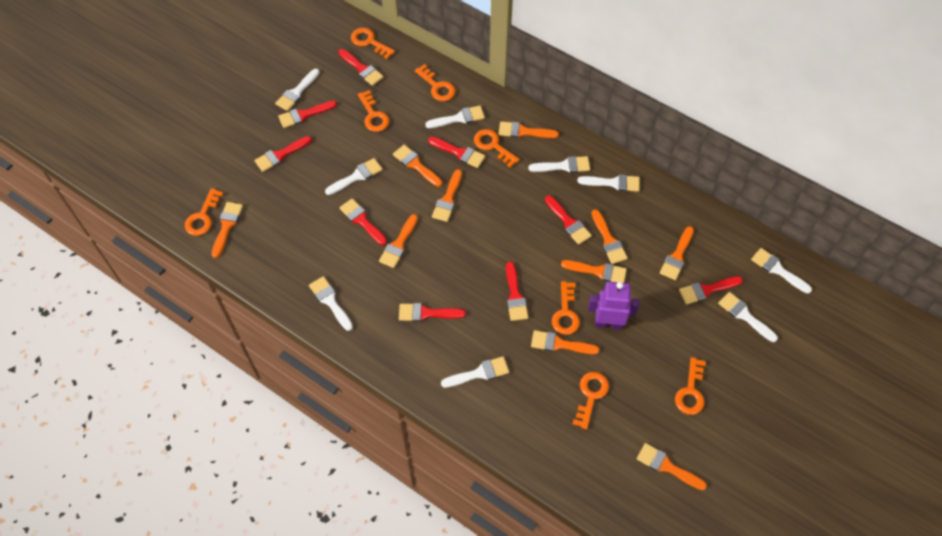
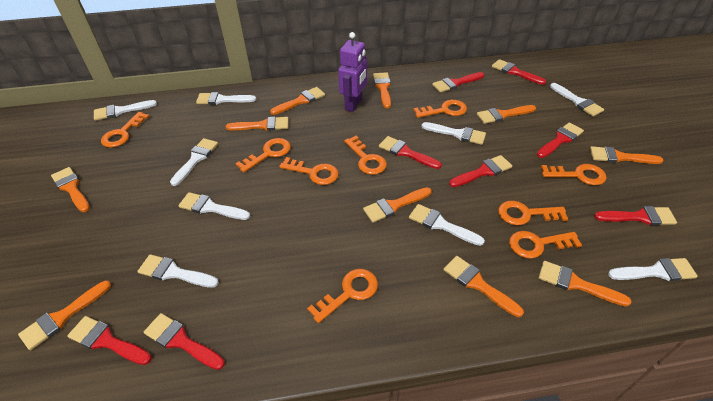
orange key: 8 -> 9
red brush: 9 -> 8

